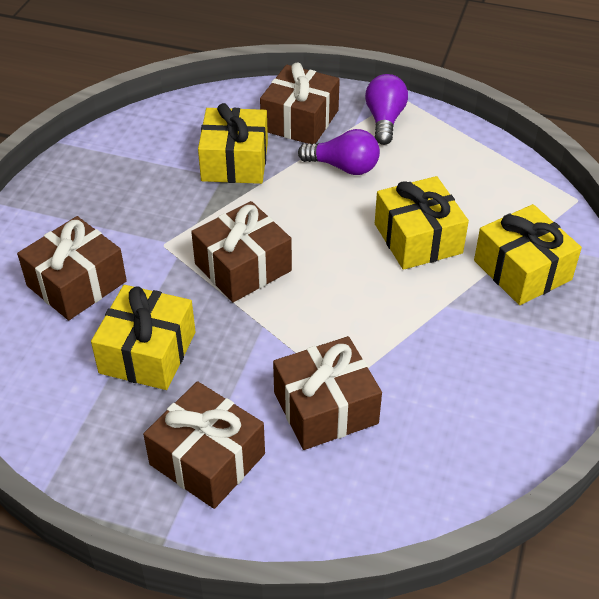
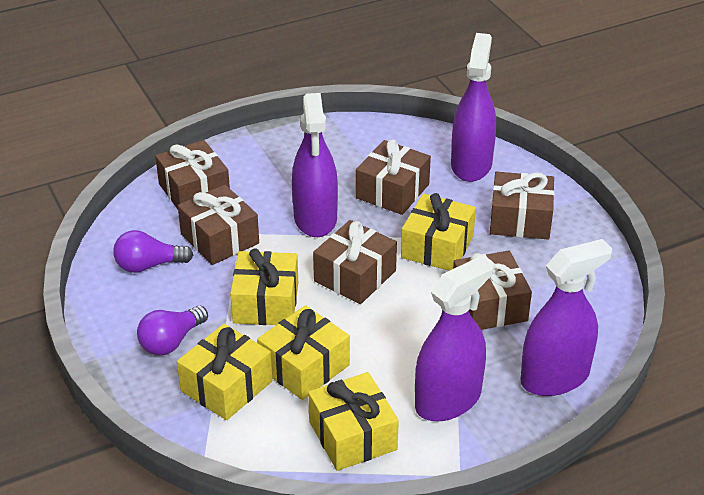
brown gift: 5 -> 6
purple spray bottle: 0 -> 4
yellow gift: 4 -> 5

